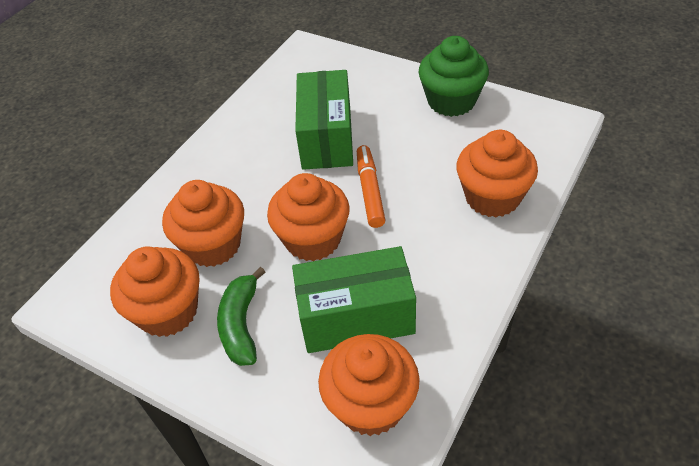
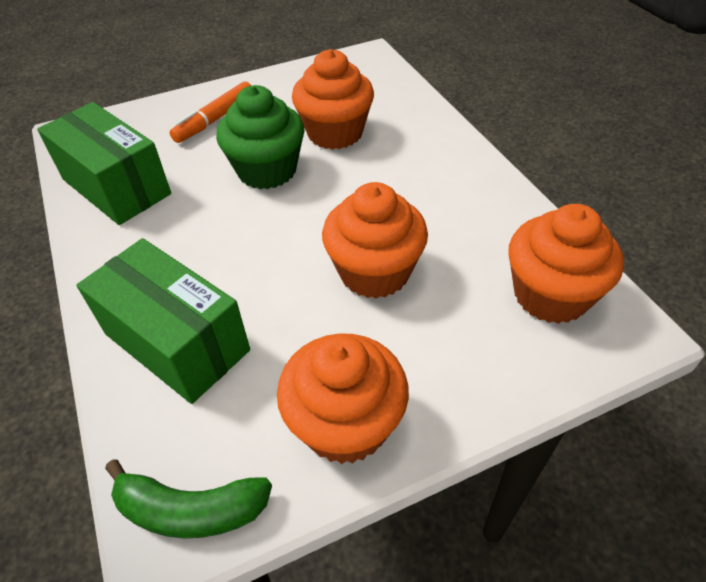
orange cupcake: 5 -> 4

